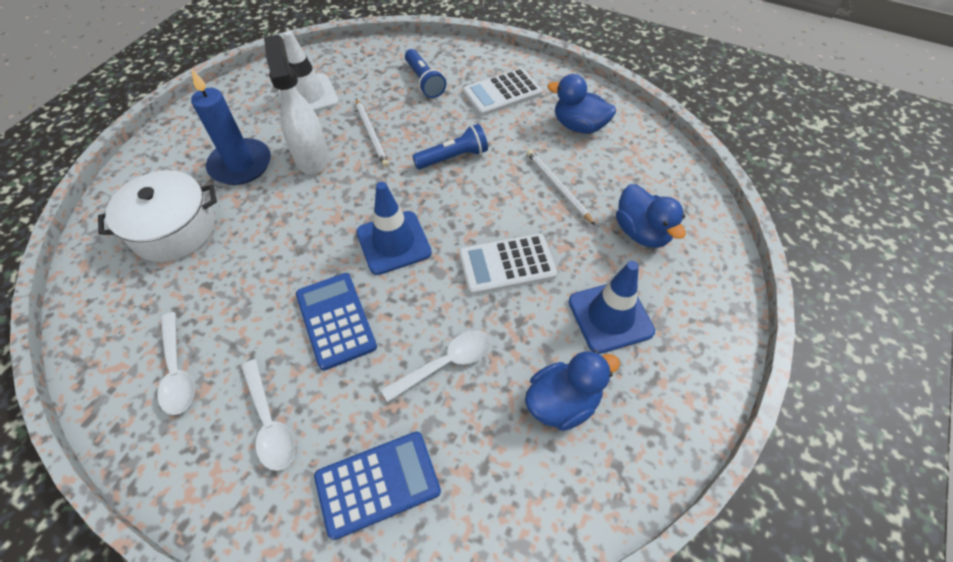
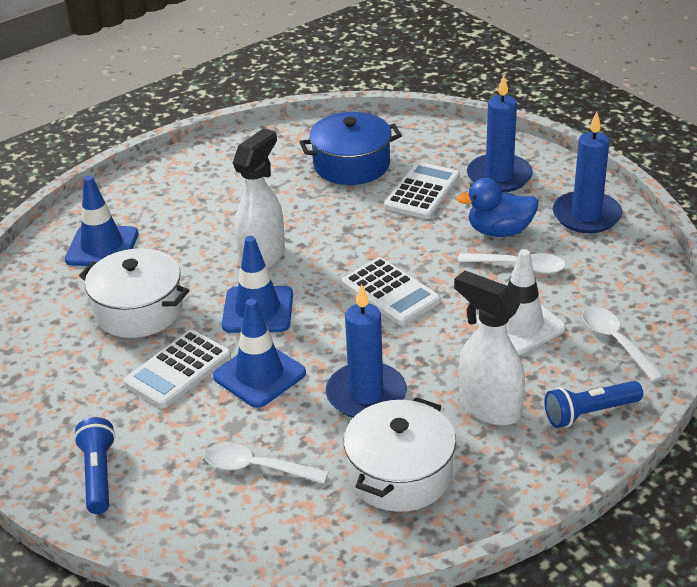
blue calculator: 2 -> 0
blue candle: 1 -> 3
blue duck: 3 -> 1
blue pot: 0 -> 1
blue traffic cone: 2 -> 3
white calculator: 2 -> 3
white pencil: 2 -> 0
white pot: 1 -> 2
white spray bottle: 1 -> 2

